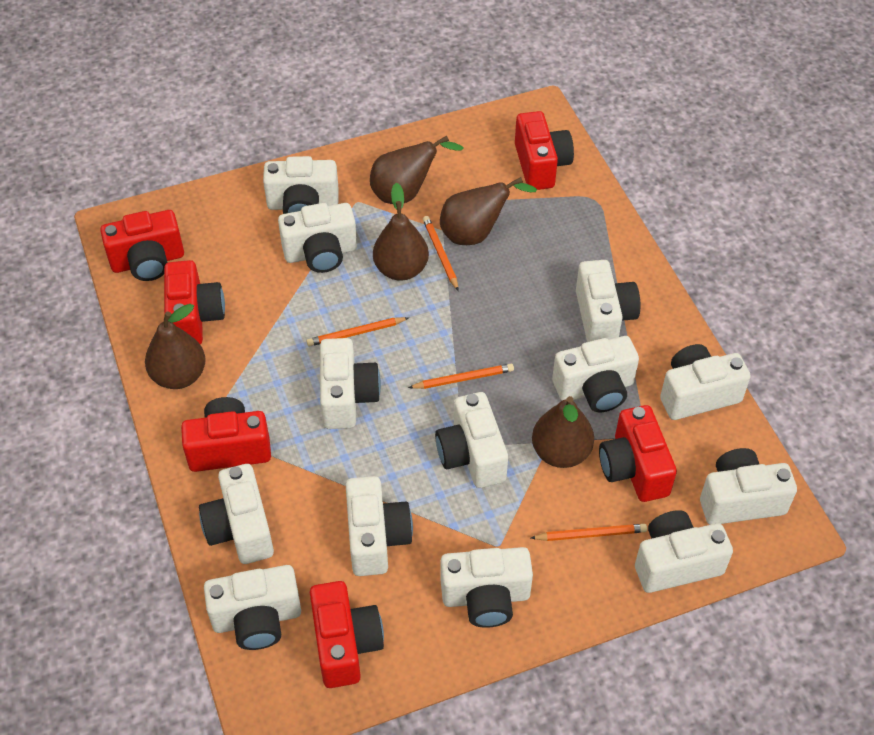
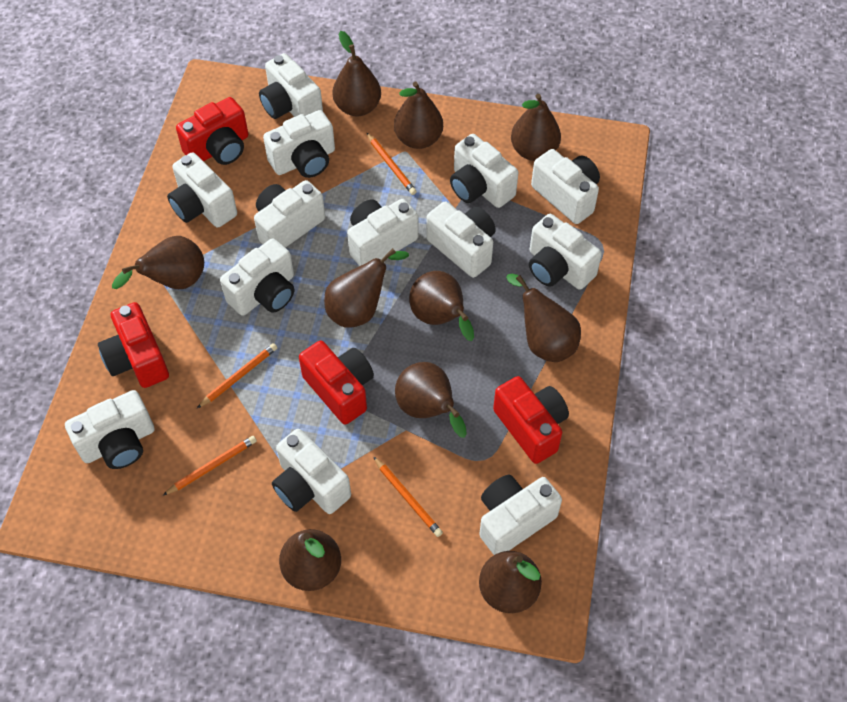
brown pear: 5 -> 10
red camera: 6 -> 4

